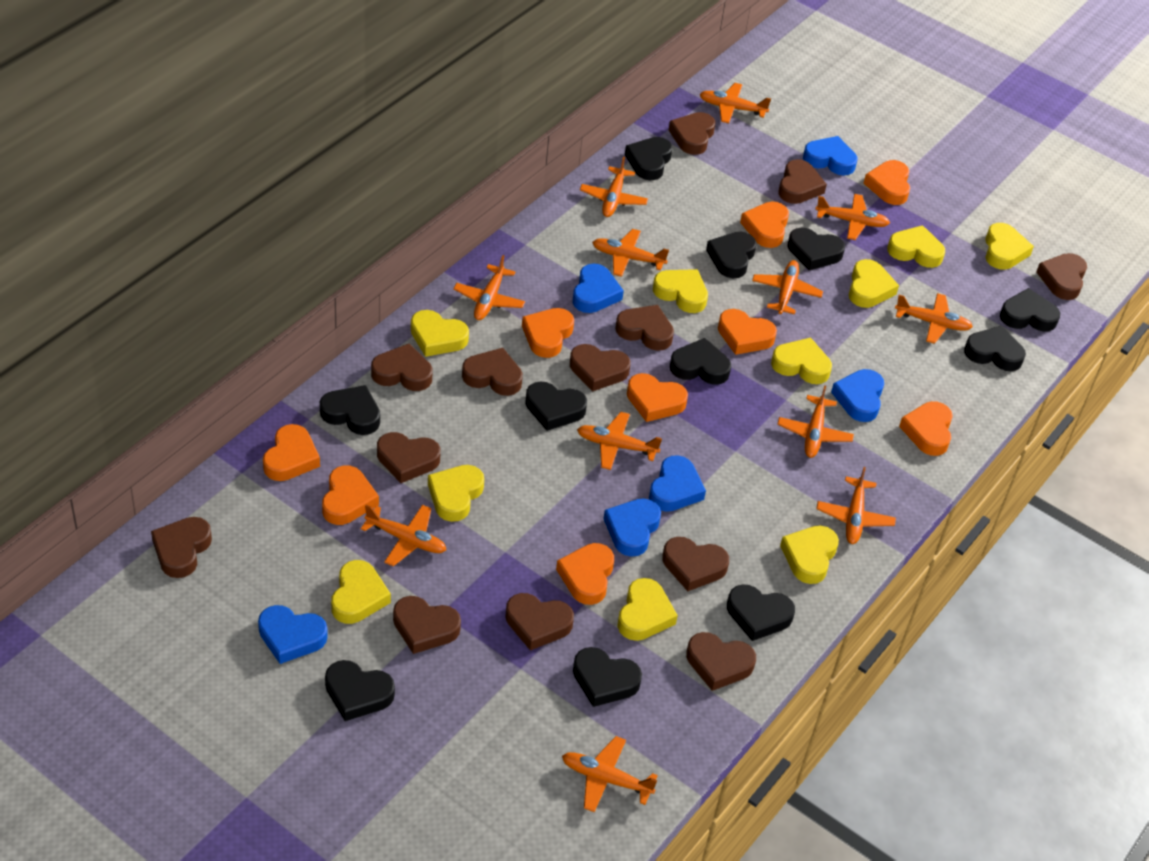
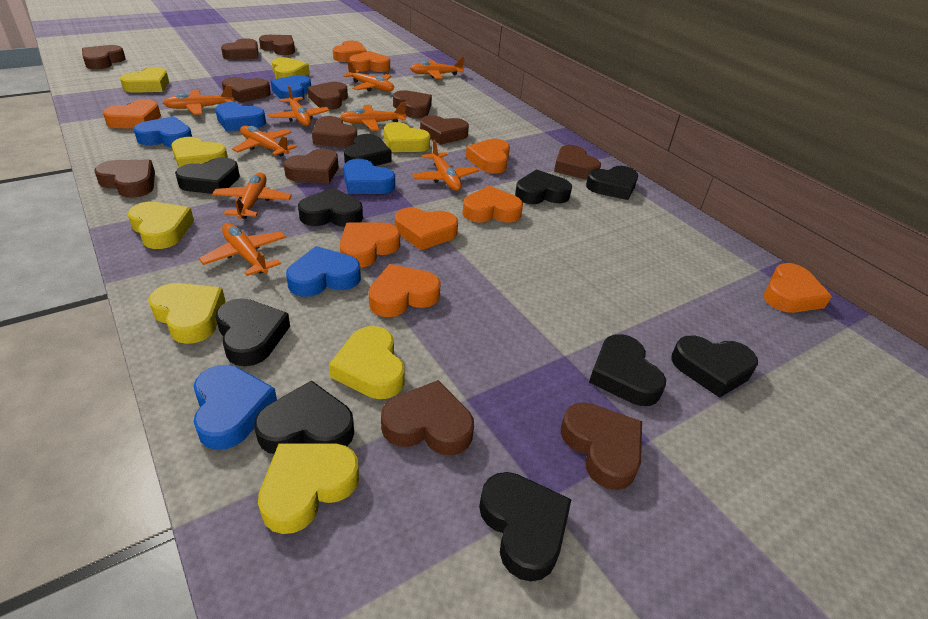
black heart: 11 -> 10
orange plane: 12 -> 9
yellow heart: 10 -> 8

